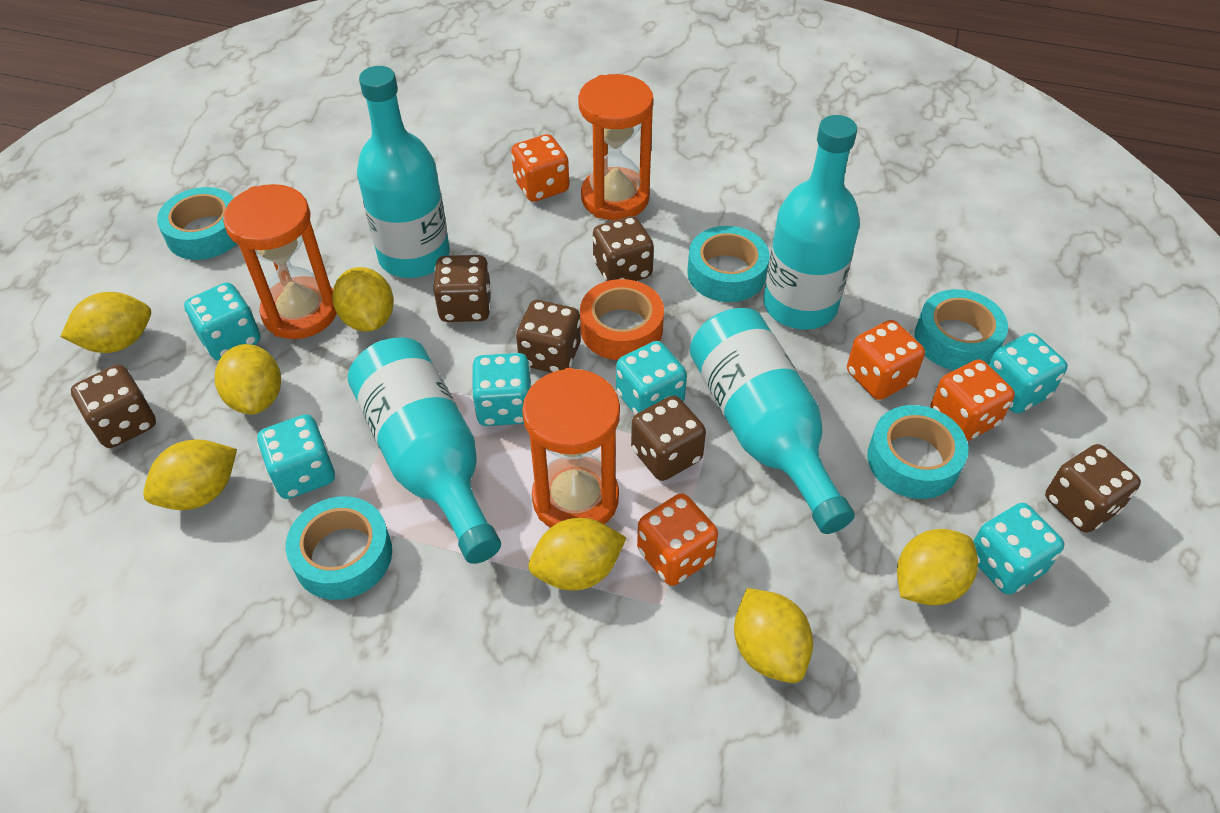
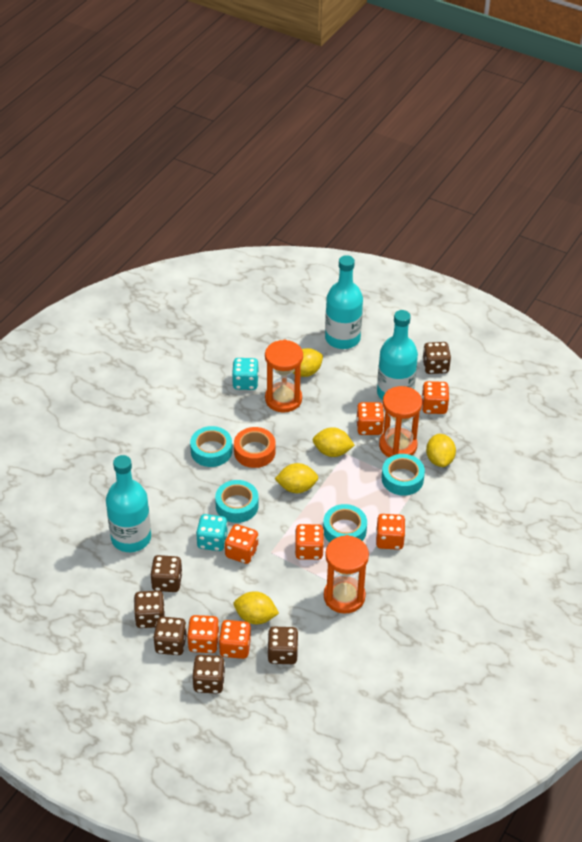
orange dice: 4 -> 7
turquoise bottle: 4 -> 3
turquoise dice: 6 -> 2
turquoise tape: 5 -> 4
yellow lemon: 7 -> 5

